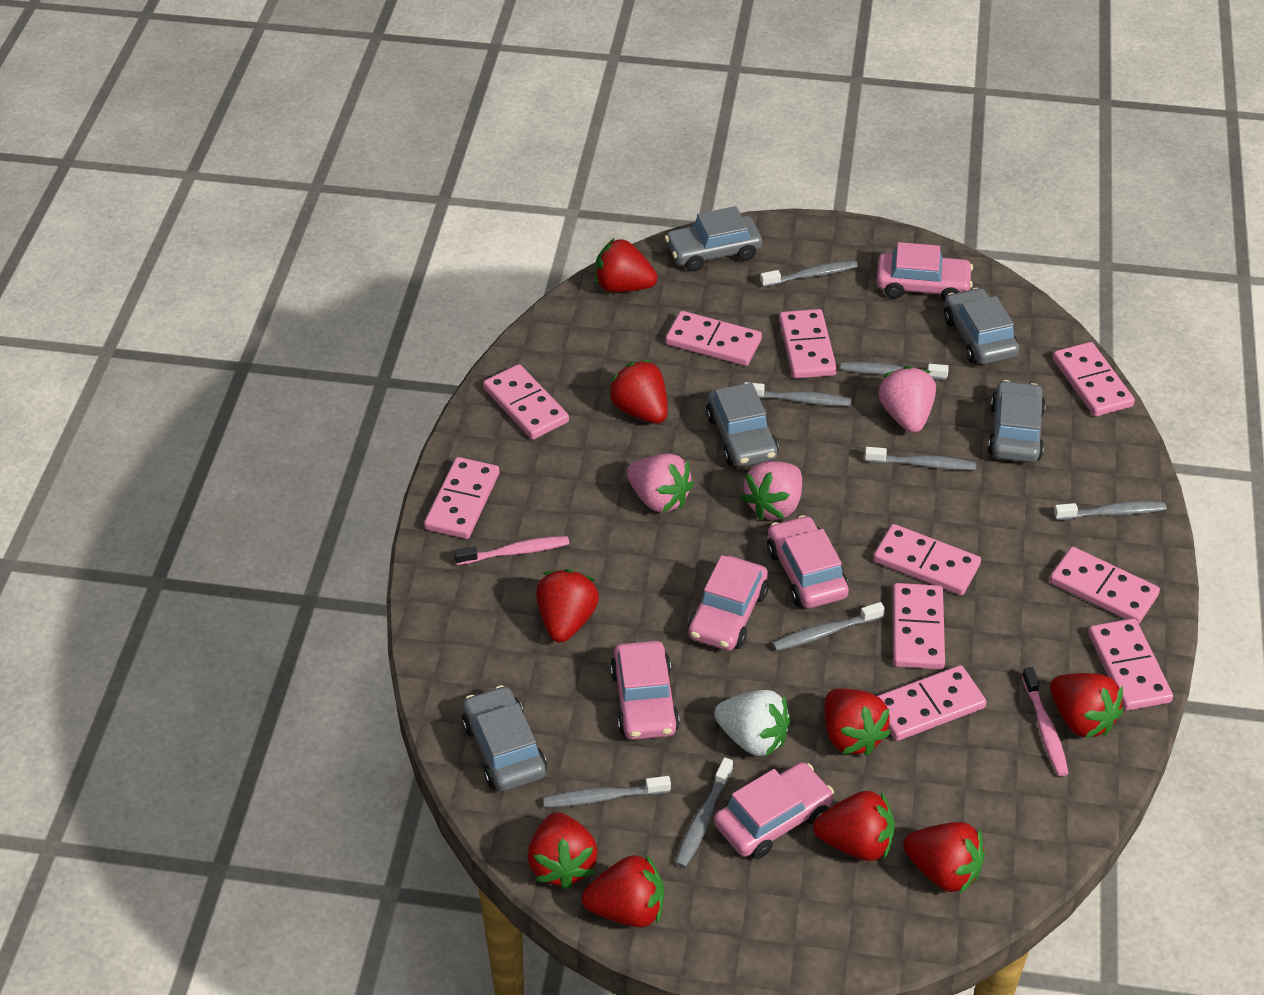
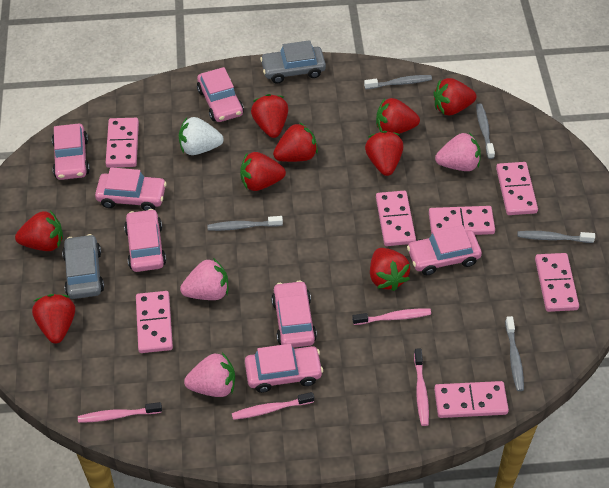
grey car: 5 -> 2
grey toothbrush: 8 -> 5
pink car: 5 -> 7
pink domino: 10 -> 7
pink toothbrush: 2 -> 4

